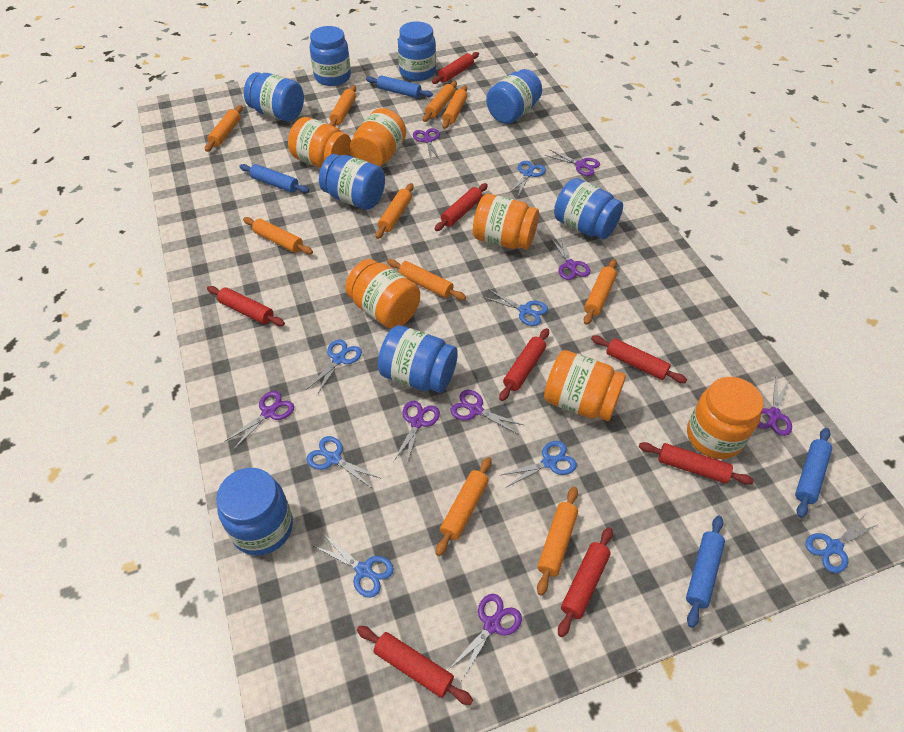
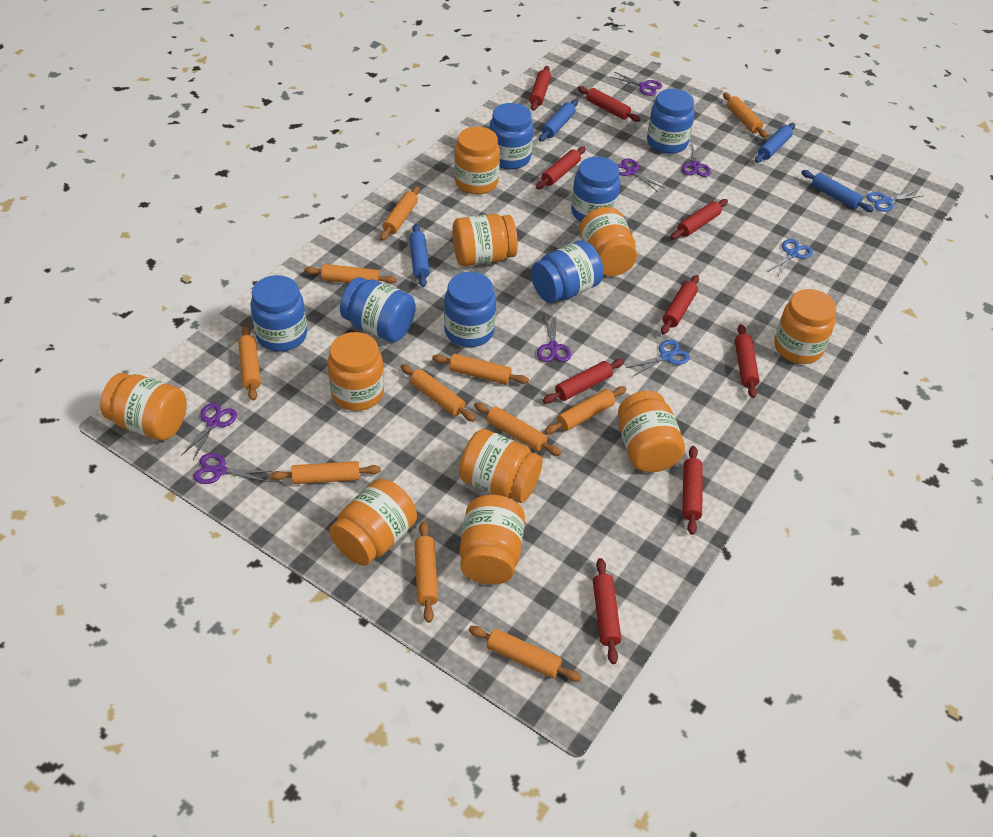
blue jar: 8 -> 7
blue scissors: 7 -> 3
orange jar: 6 -> 10
orange rolling pin: 10 -> 11
purple scissors: 8 -> 6
red rolling pin: 8 -> 9

